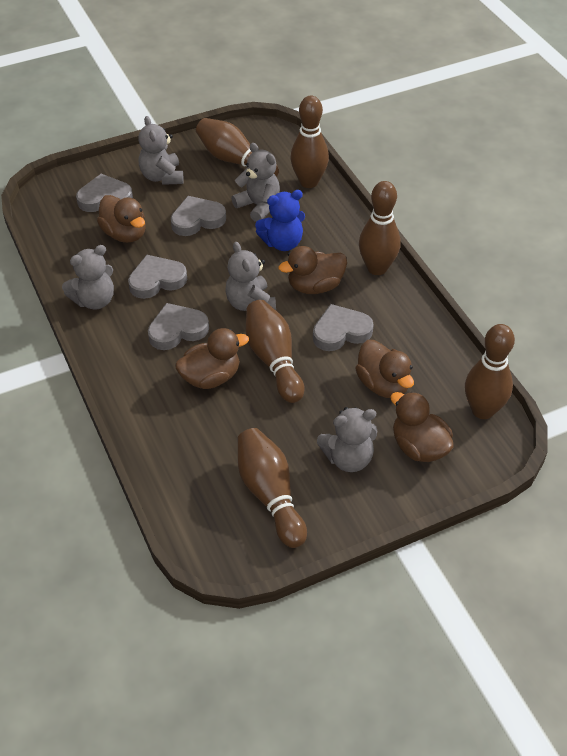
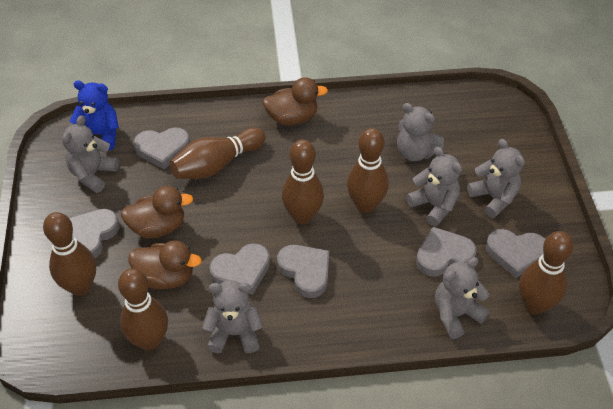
brown duck: 5 -> 3
grey heart: 5 -> 6
grey teddy bear: 5 -> 6

